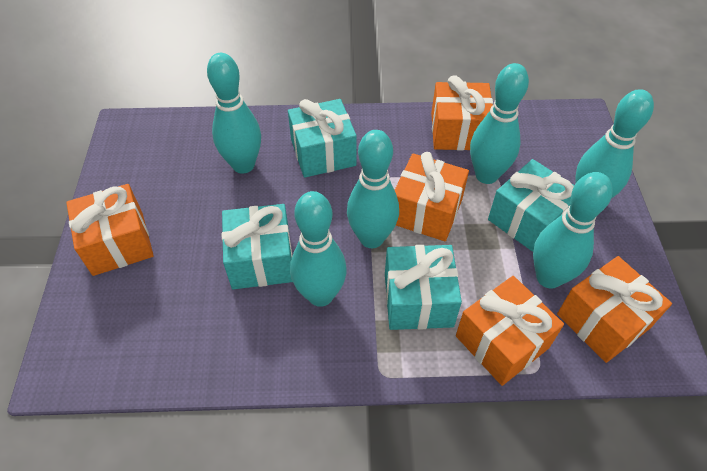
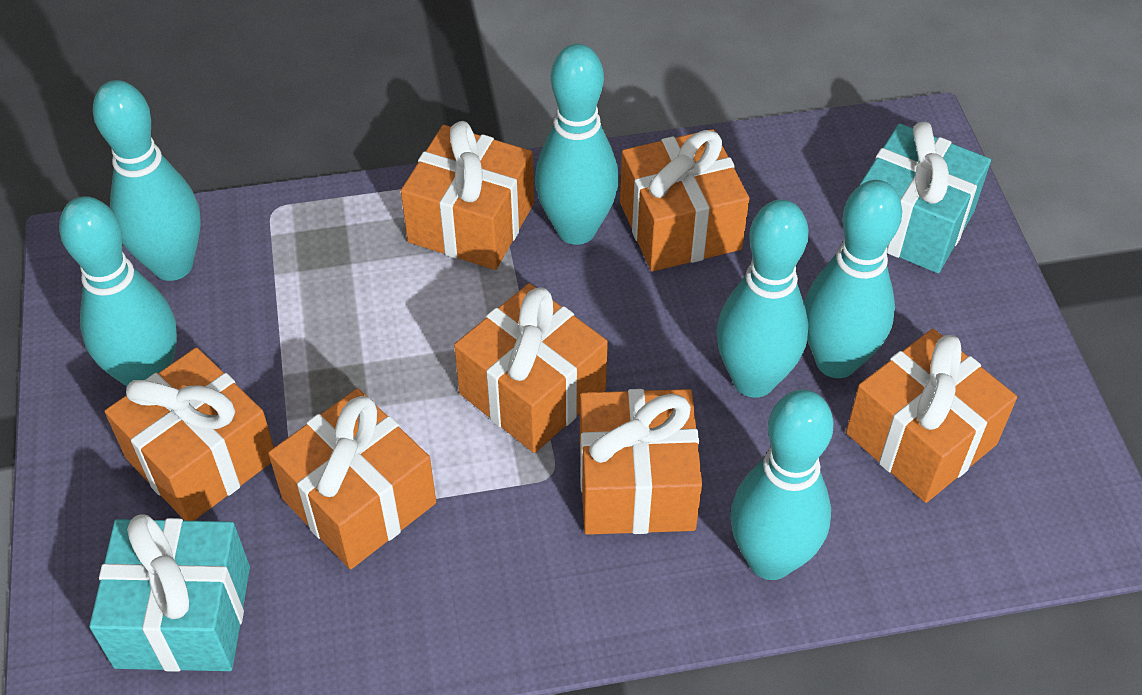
orange gift: 5 -> 7
turquoise gift: 4 -> 2

